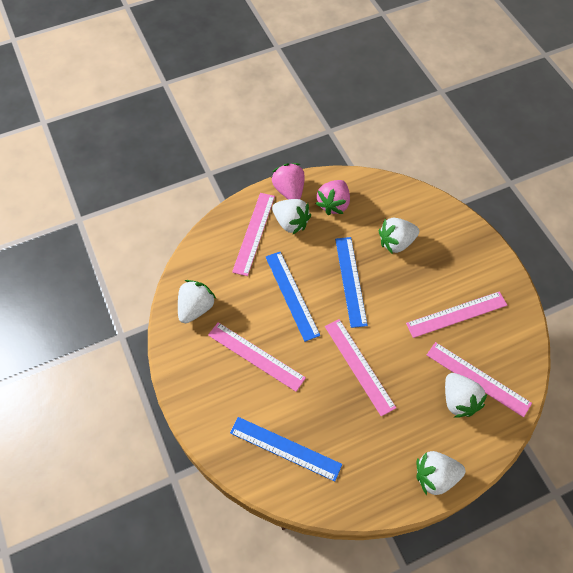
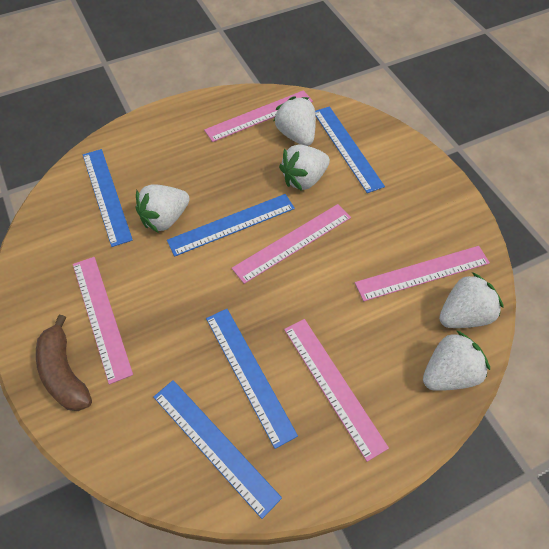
blue ruler: 3 -> 5
brown banana: 0 -> 1
pink strawberry: 2 -> 0

